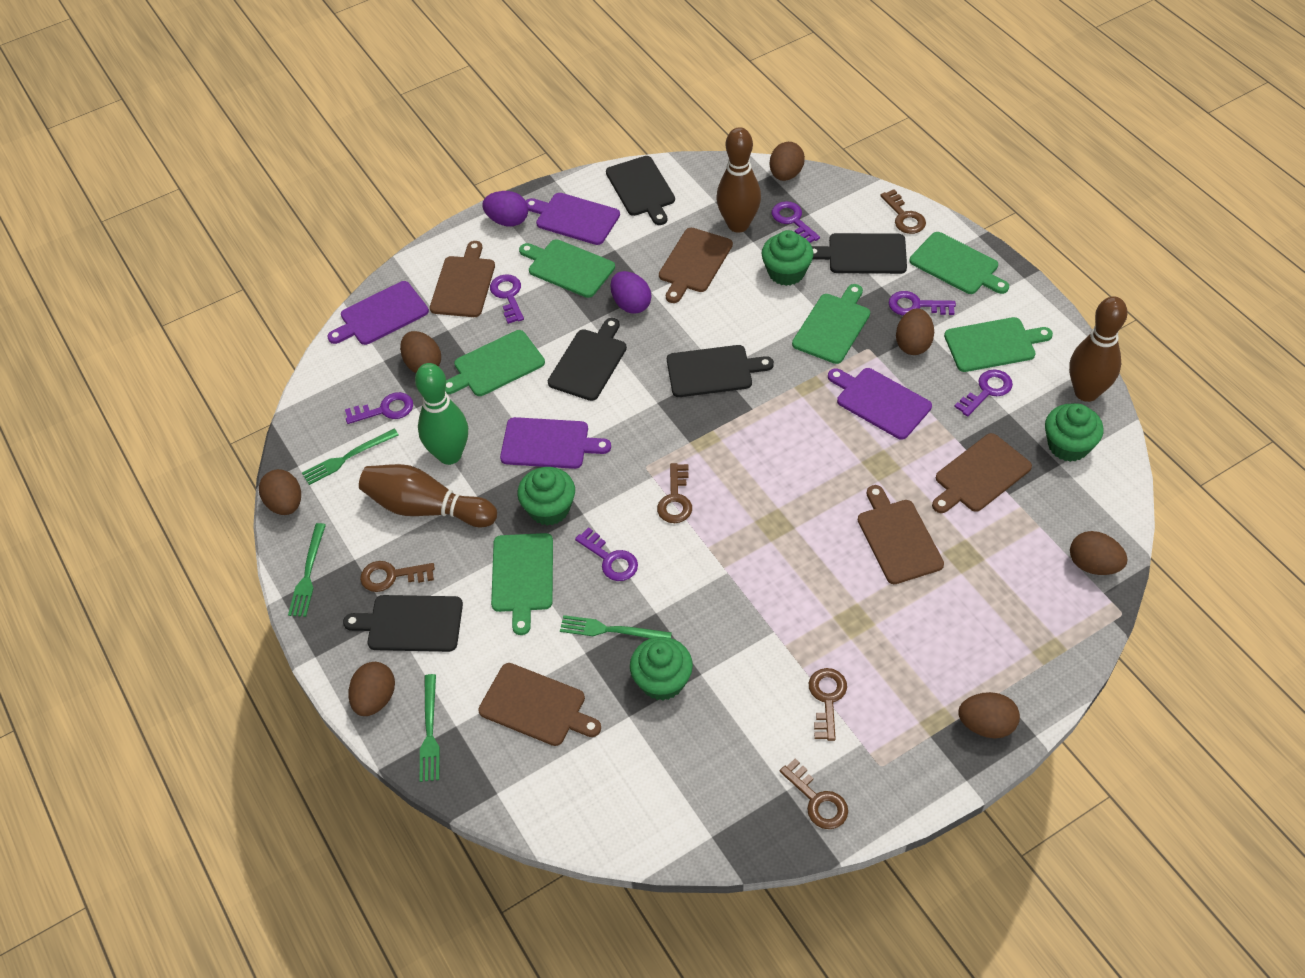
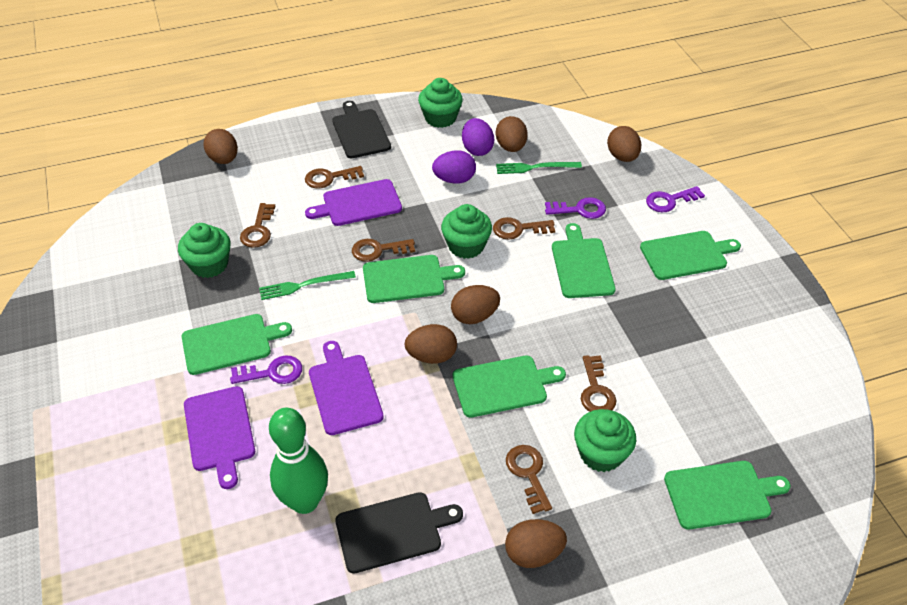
black cutting board: 5 -> 2
brown bowling pin: 3 -> 0
brown cutting board: 5 -> 0
brown egg: 7 -> 6
brown key: 5 -> 6
green fork: 4 -> 2
purple cutting board: 4 -> 3
purple key: 6 -> 3

